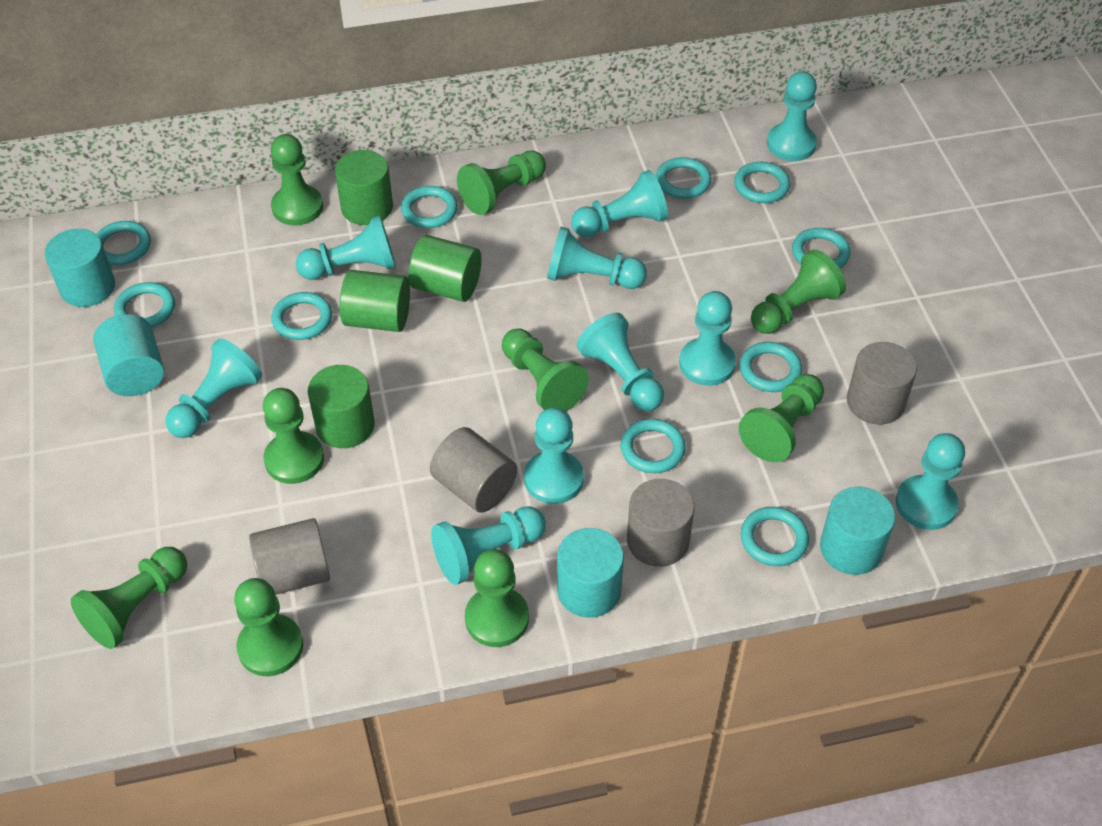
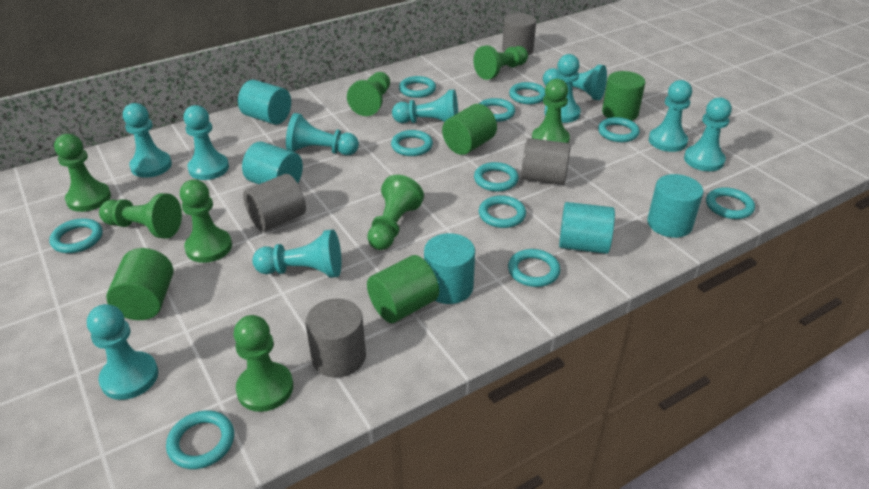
green pawn: 9 -> 8
turquoise cylinder: 4 -> 5
turquoise ring: 10 -> 11

